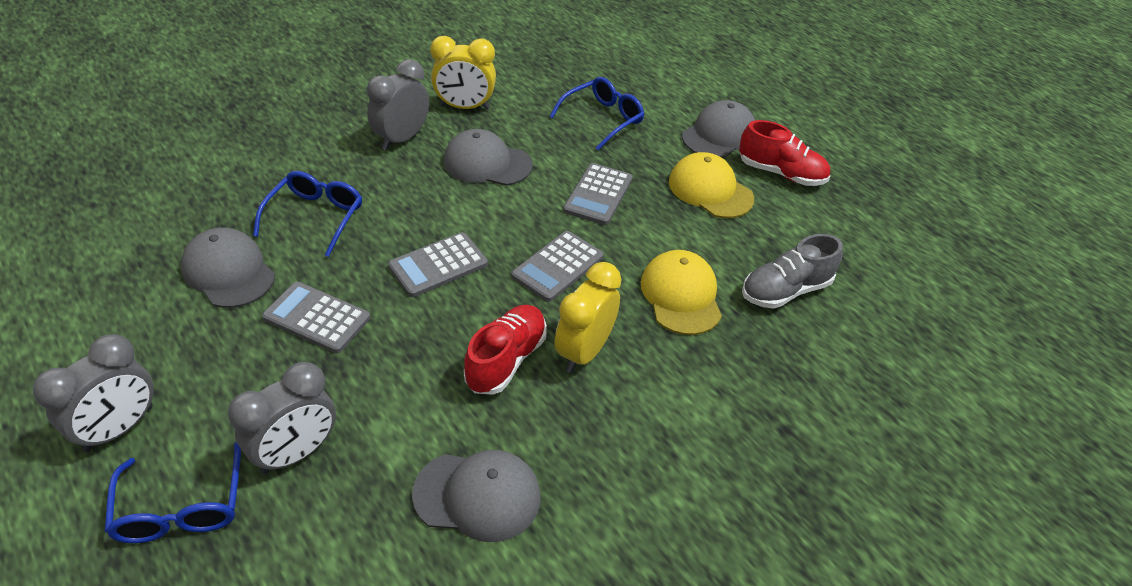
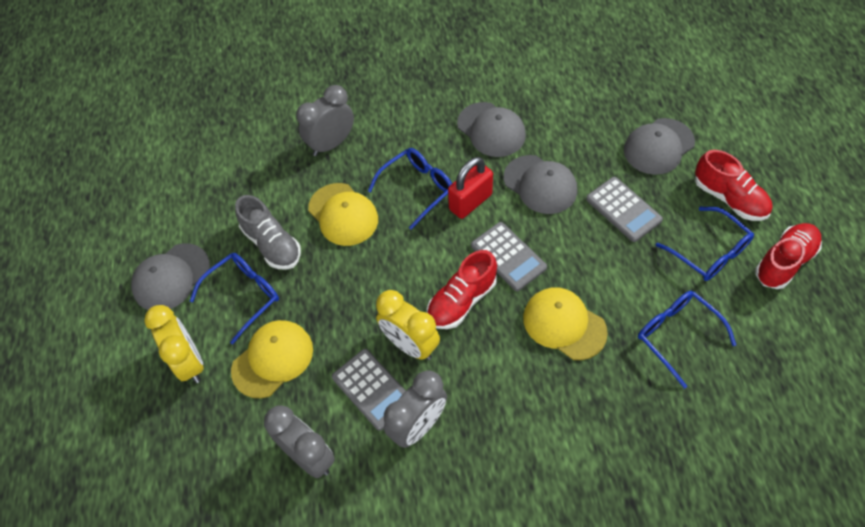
blue glasses: 3 -> 4
grey calculator: 4 -> 3
red padlock: 0 -> 1
red shoe: 2 -> 3
yellow cap: 2 -> 3

